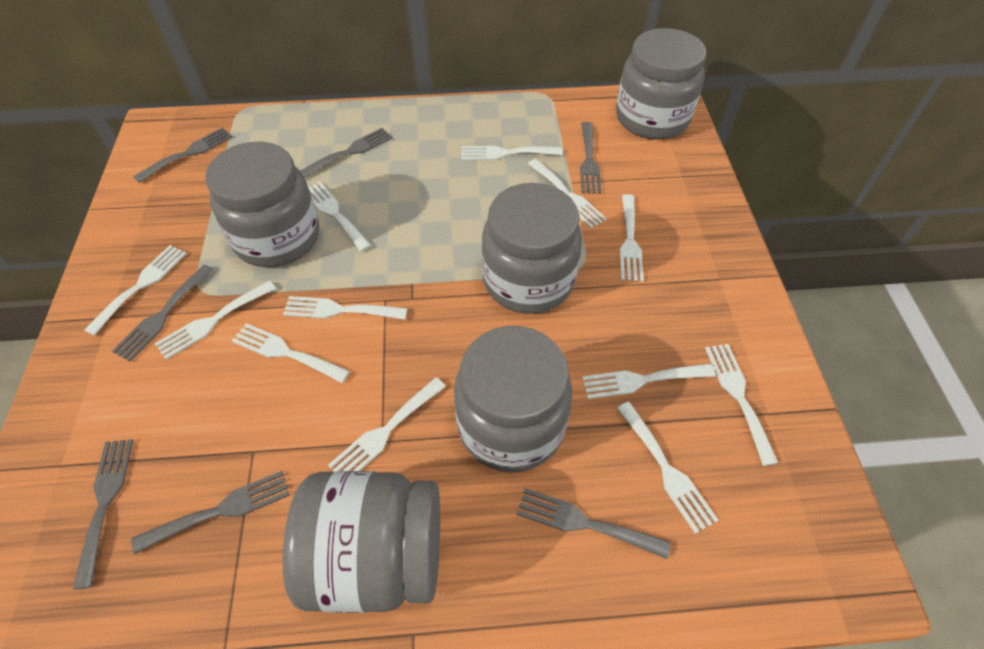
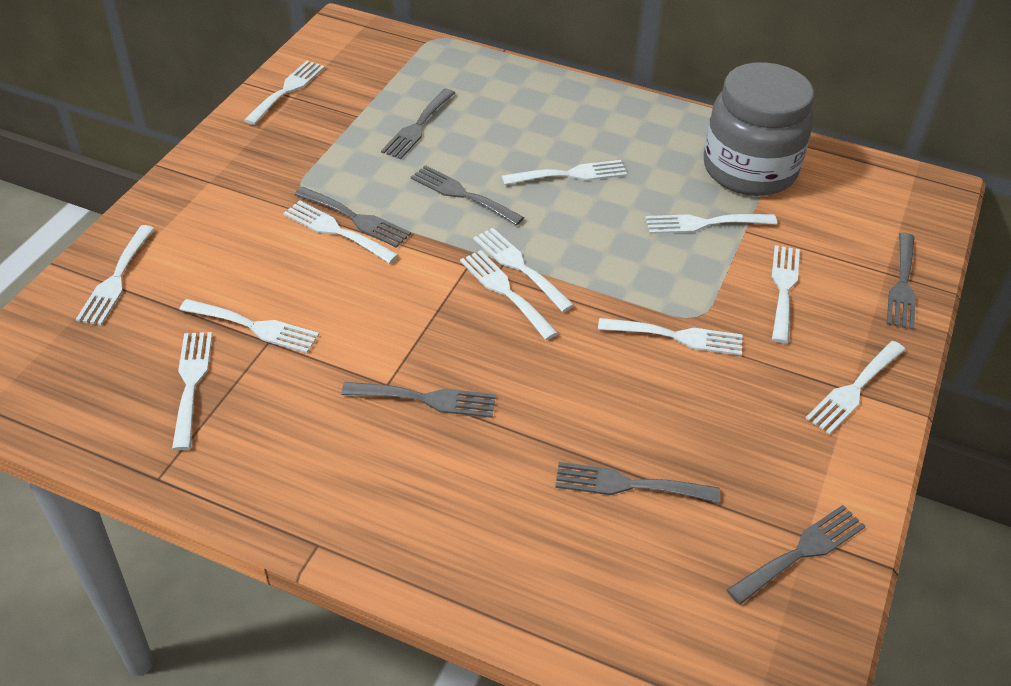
grey jar: 5 -> 1

